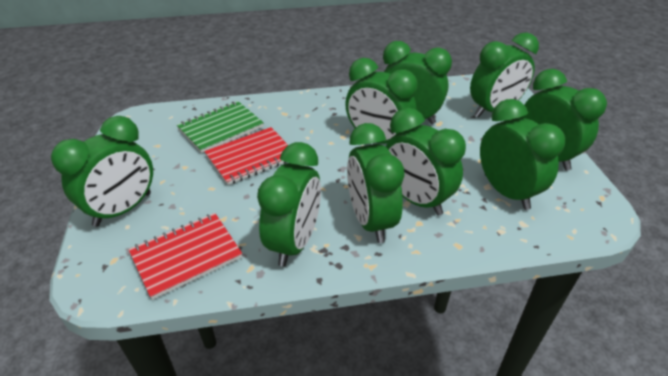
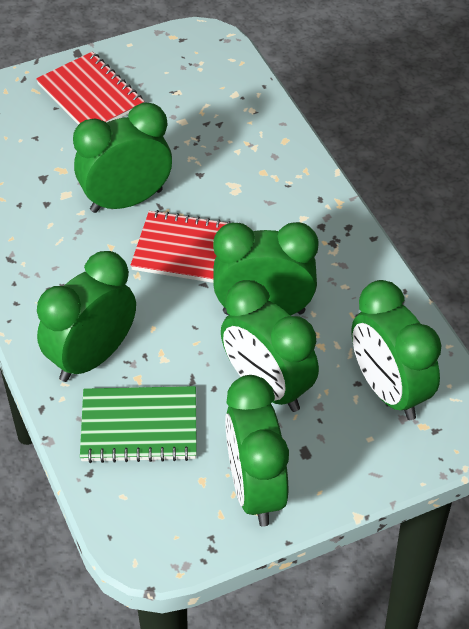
green clock: 9 -> 6

